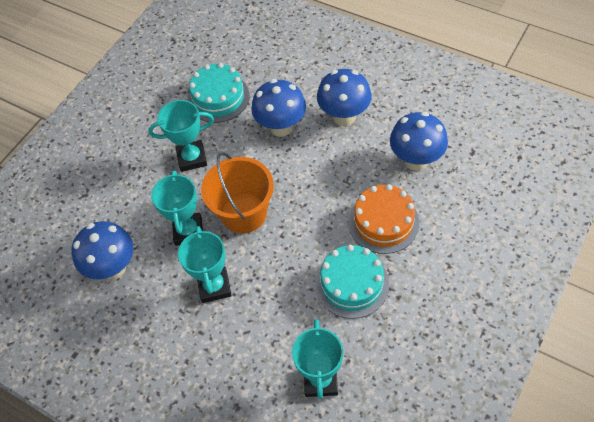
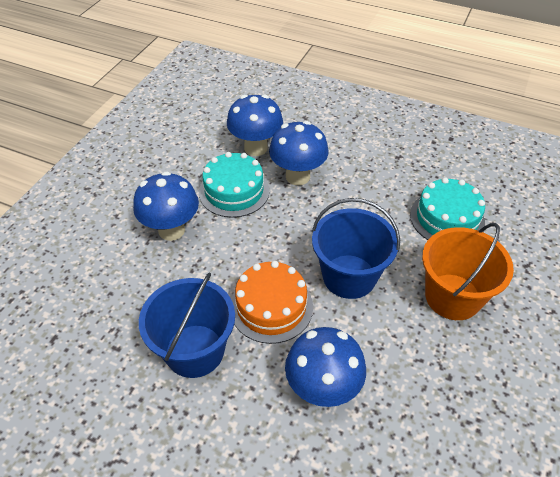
blue bucket: 0 -> 2
turquoise trophy: 4 -> 0

